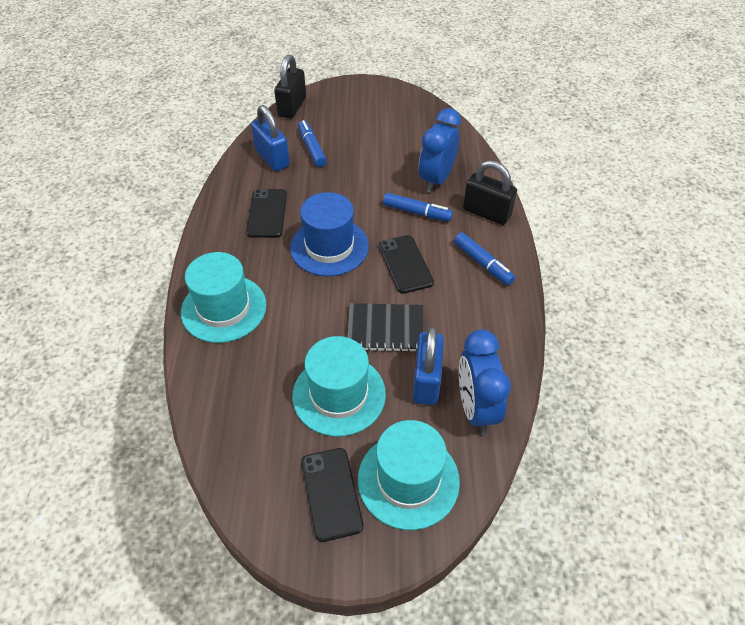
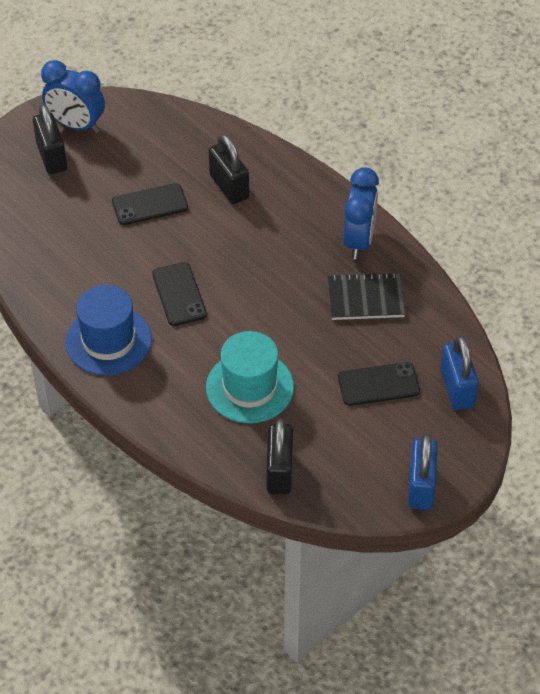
black padlock: 2 -> 3
blue marker: 3 -> 0
turquoise hat: 3 -> 1

